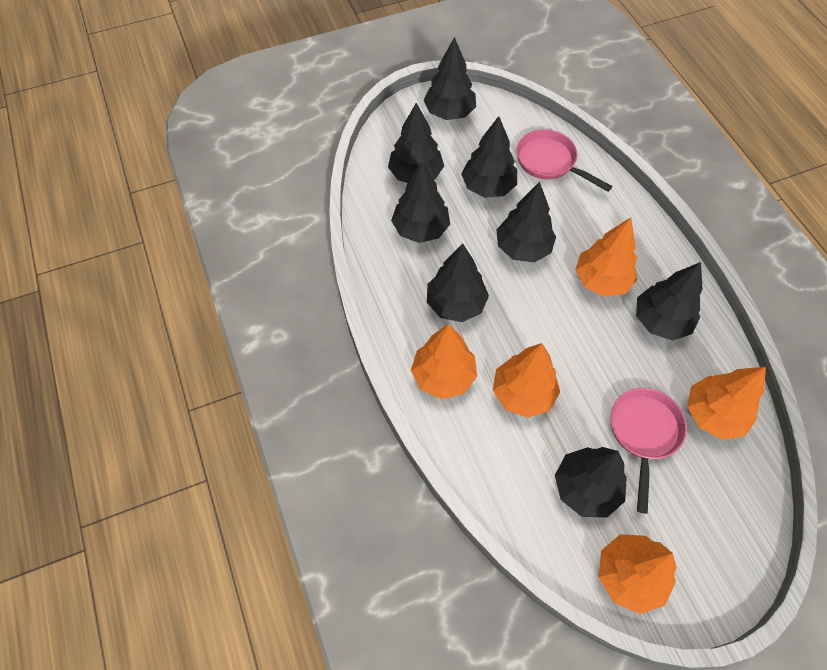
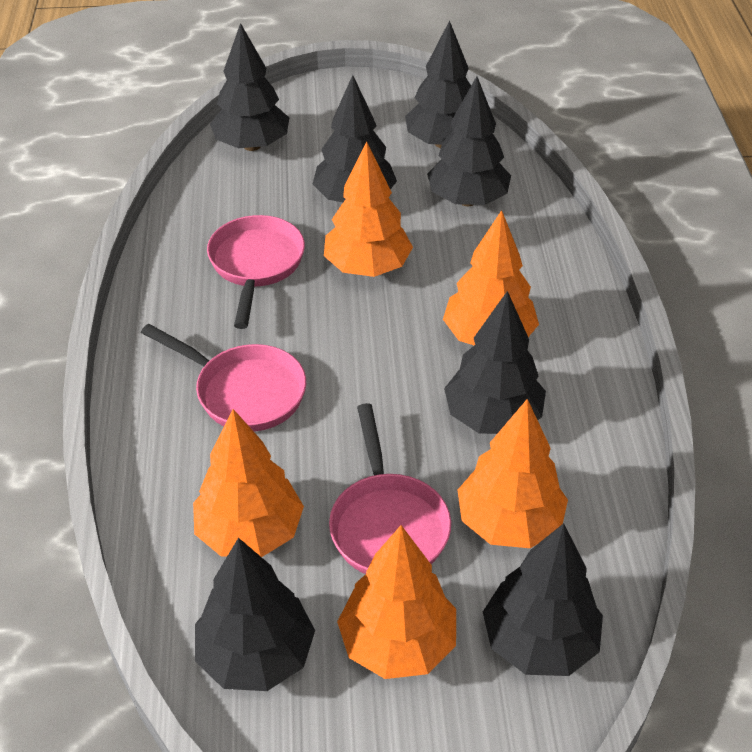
black tree: 8 -> 7
pink pan: 2 -> 3

